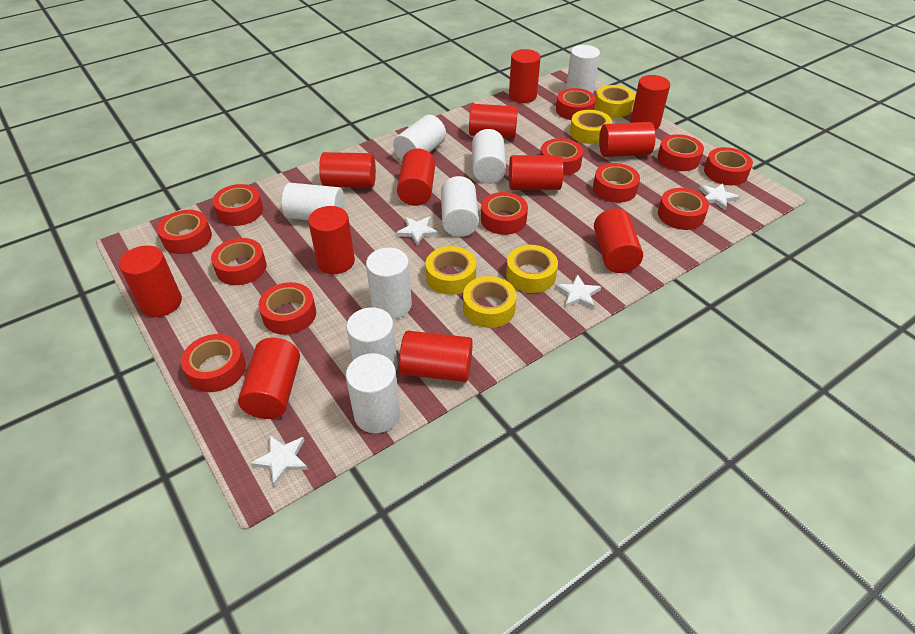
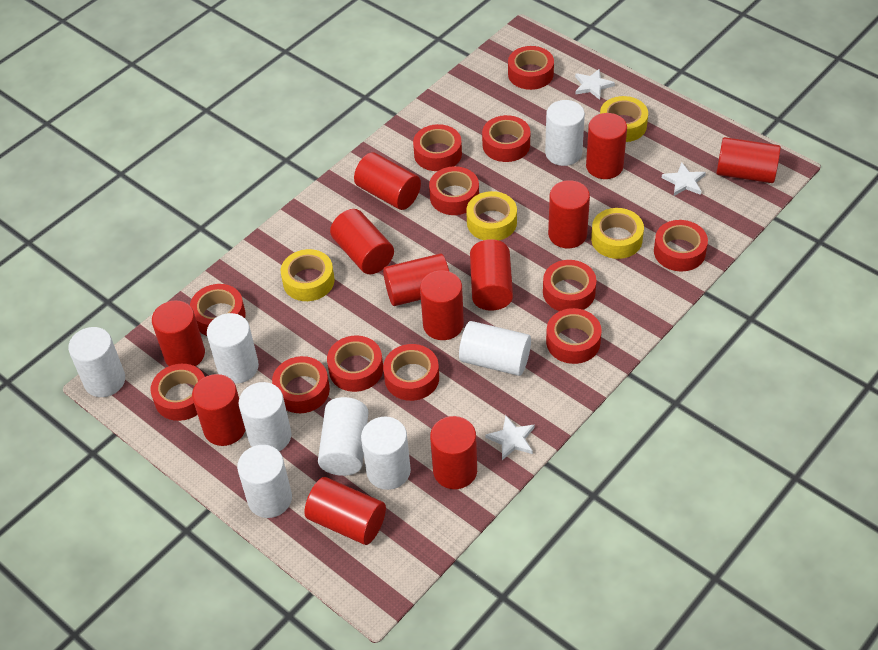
white star: 4 -> 3
yellow tape: 5 -> 4

